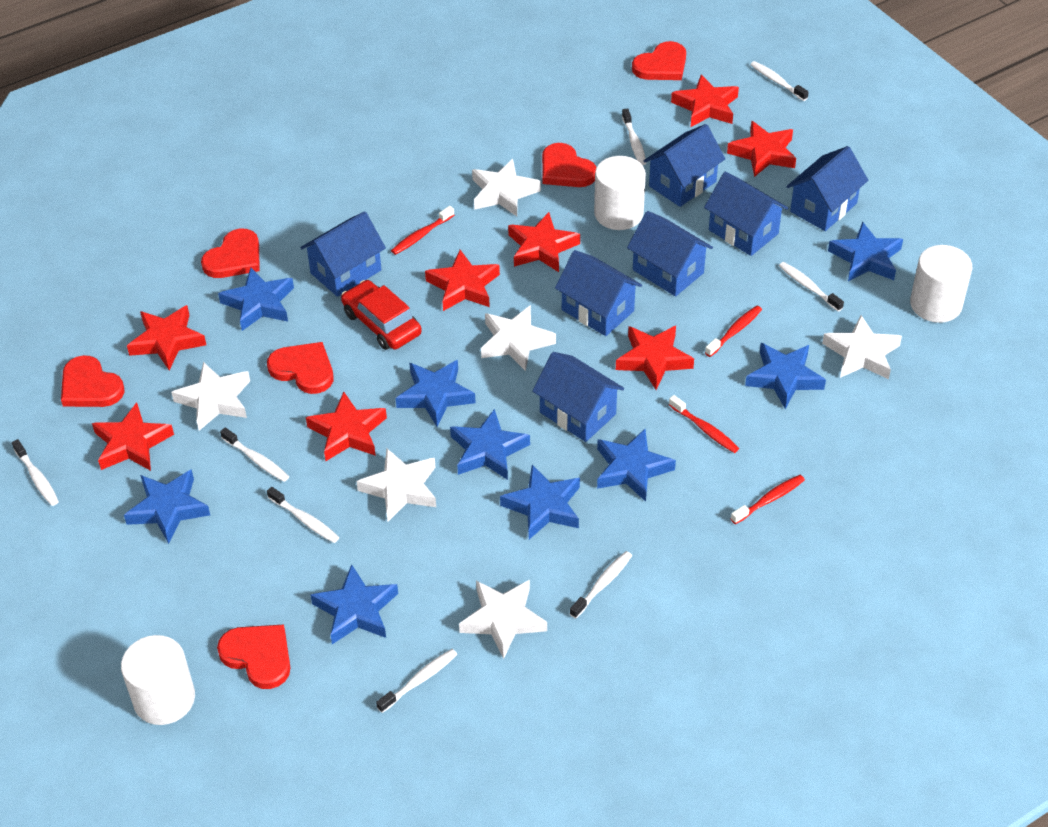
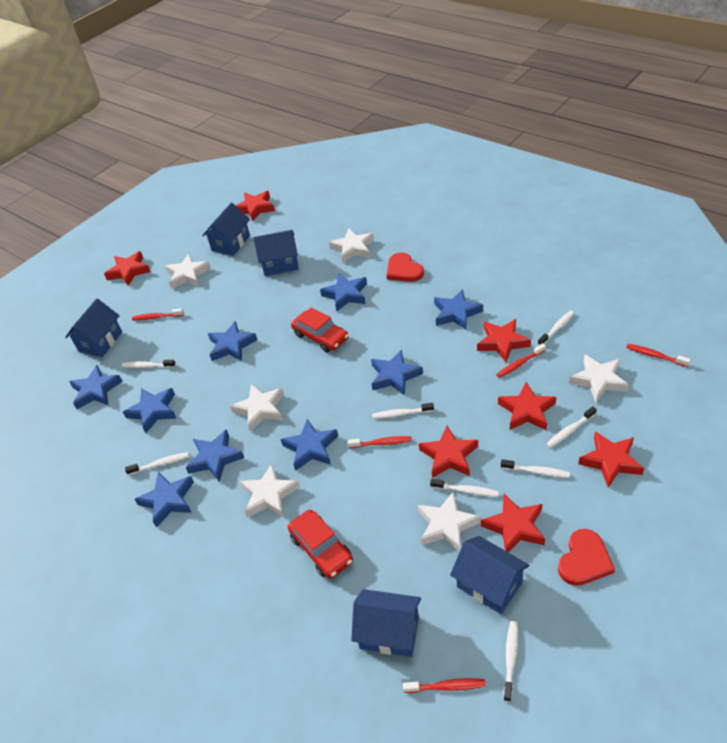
blue house: 7 -> 5
red car: 1 -> 2
red heart: 6 -> 2
red star: 8 -> 7
red toothbrush: 4 -> 5
white cylinder: 3 -> 0

